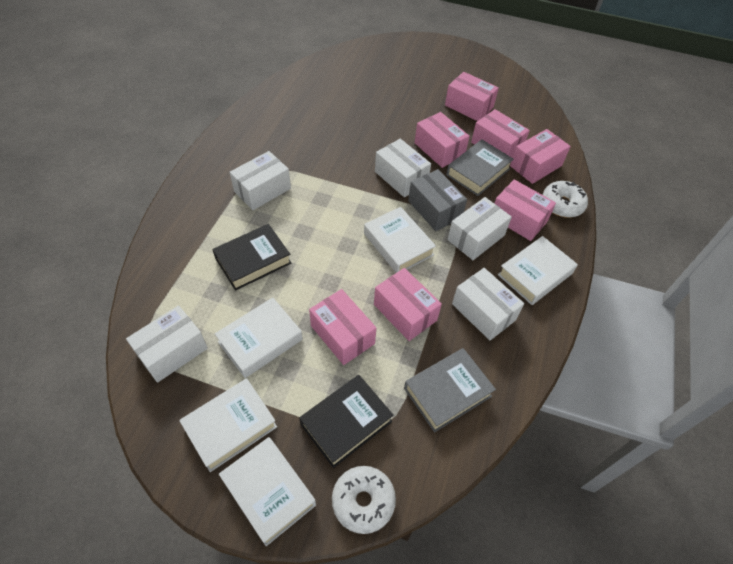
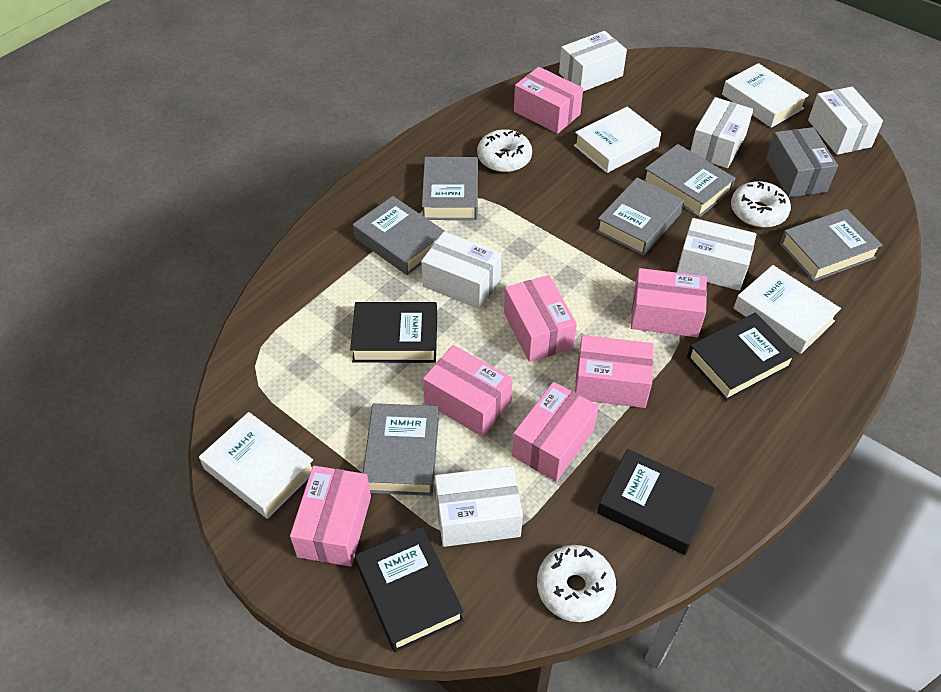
black book: 2 -> 4
grey book: 2 -> 6
white book: 5 -> 4
white box: 5 -> 6
white donut: 2 -> 3

